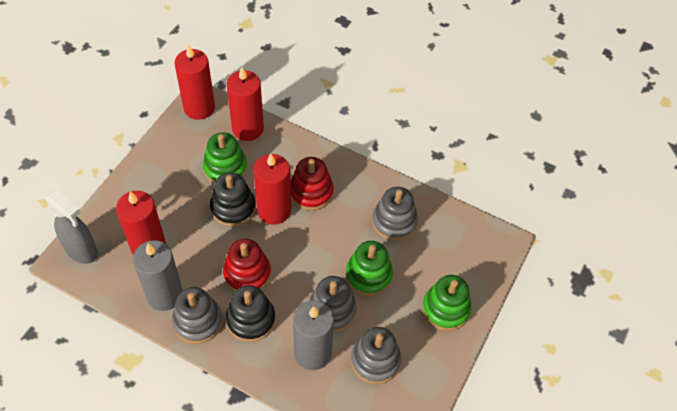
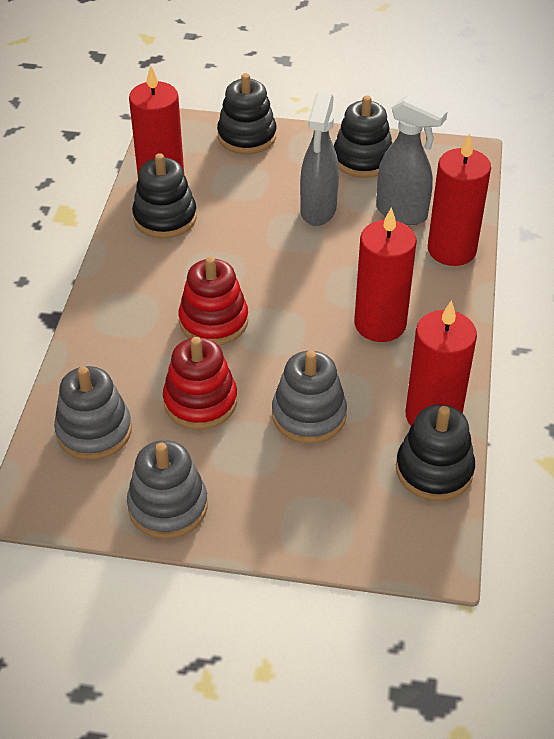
black stacking toy: 2 -> 4
green stacking toy: 3 -> 0
grey candle: 2 -> 0
grey spray bottle: 1 -> 2
grey stacking toy: 4 -> 3

